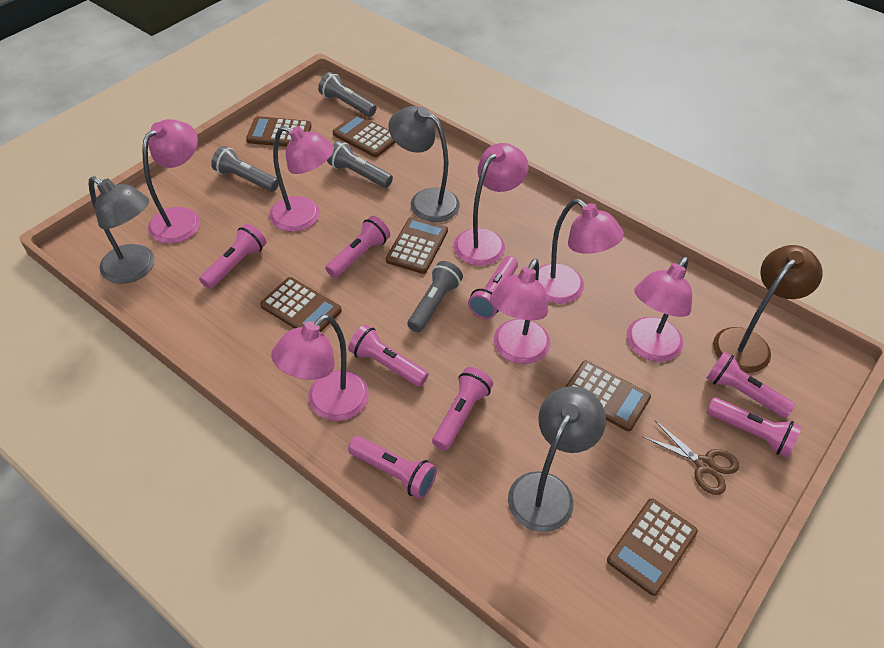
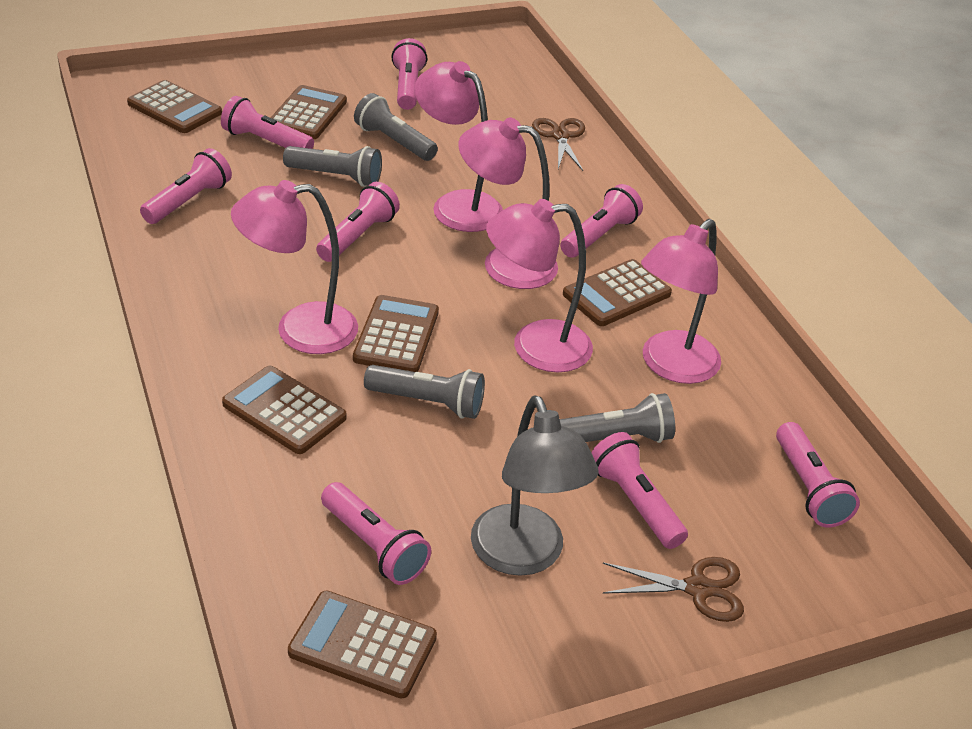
brown lamp: 1 -> 0
brown scissors: 1 -> 2
grey lamp: 3 -> 1
pink lamp: 7 -> 5

